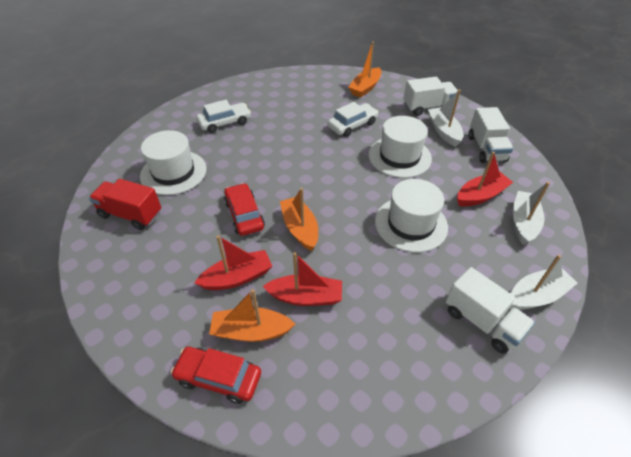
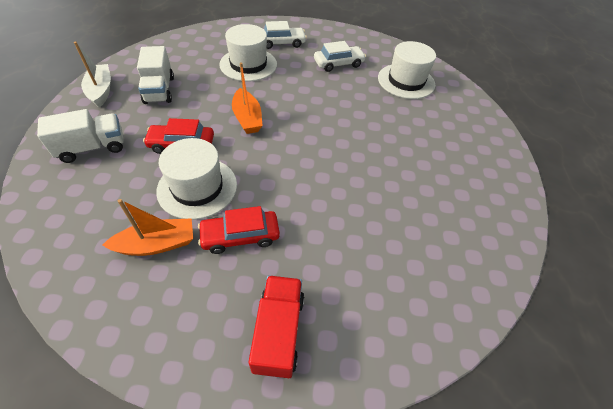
orange boat: 3 -> 2
red boat: 3 -> 0
white boat: 3 -> 1
white truck: 3 -> 2

